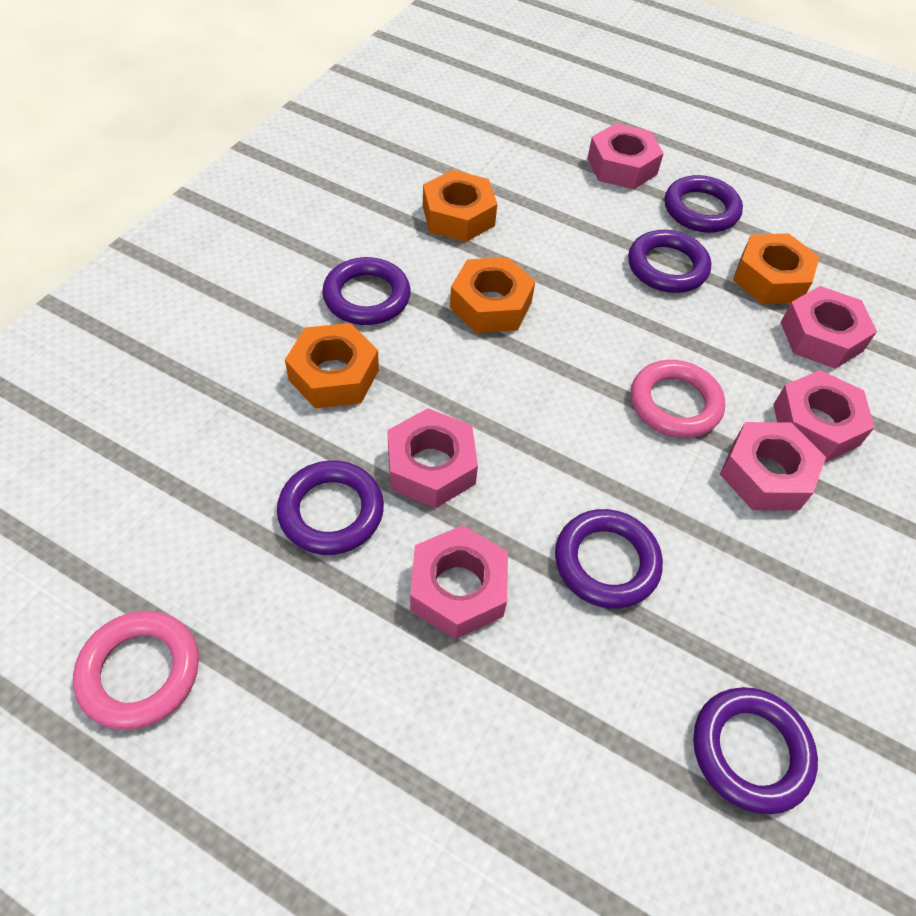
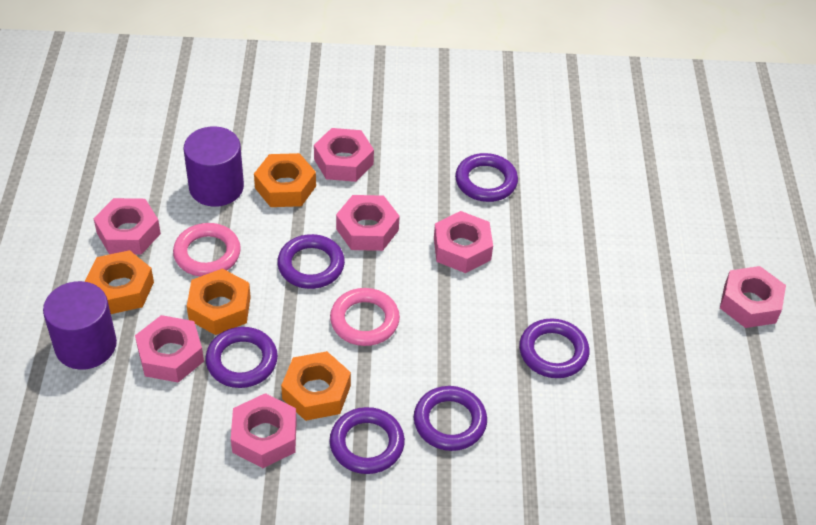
pink nut: 6 -> 7
purple cylinder: 0 -> 2

